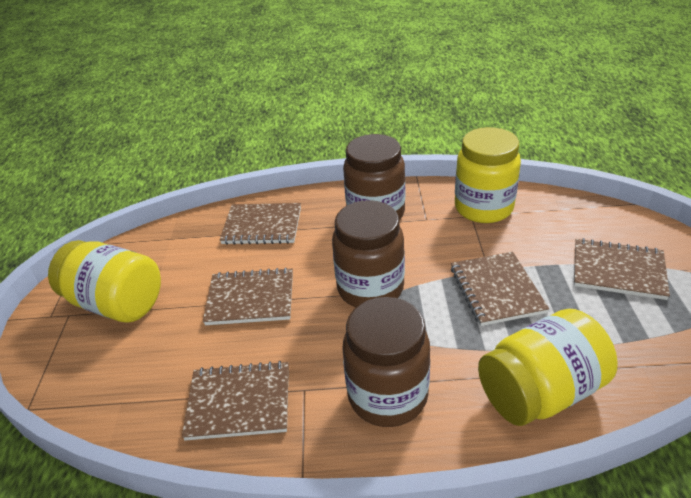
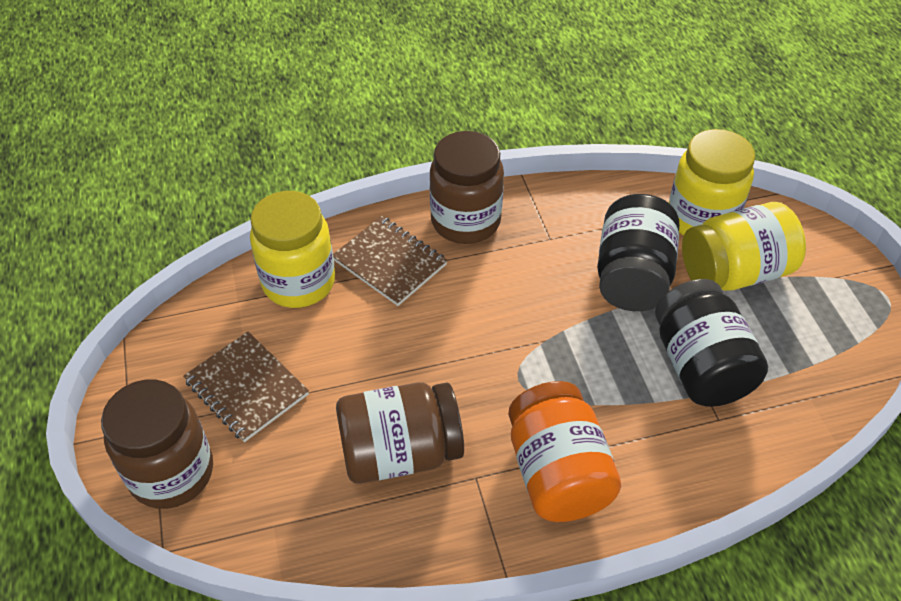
black jar: 0 -> 2
brown notebook: 5 -> 2
orange jar: 0 -> 1

